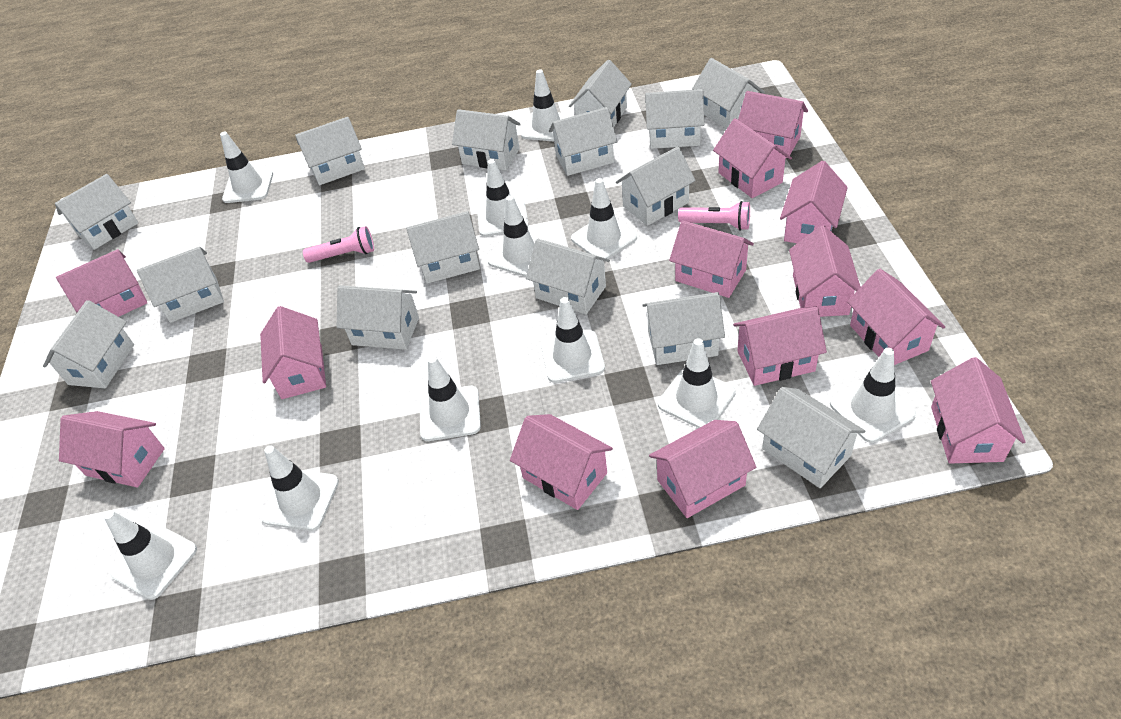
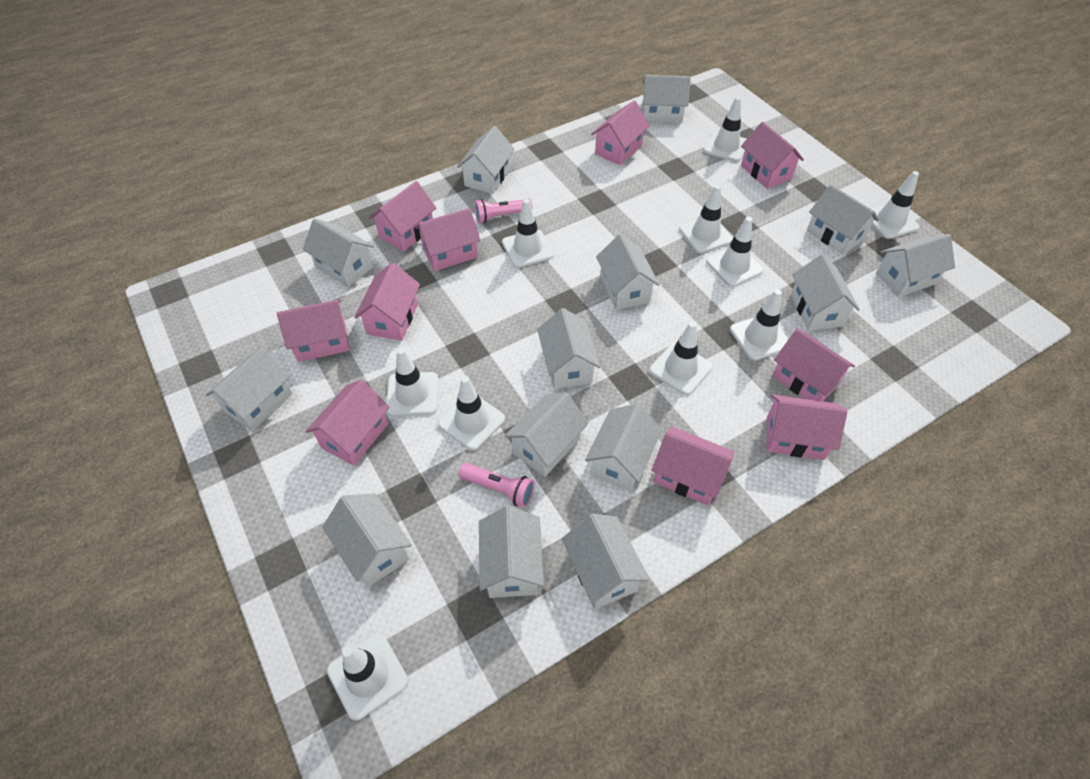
pink house: 13 -> 10
white house: 15 -> 14
white traffic cone: 11 -> 10

